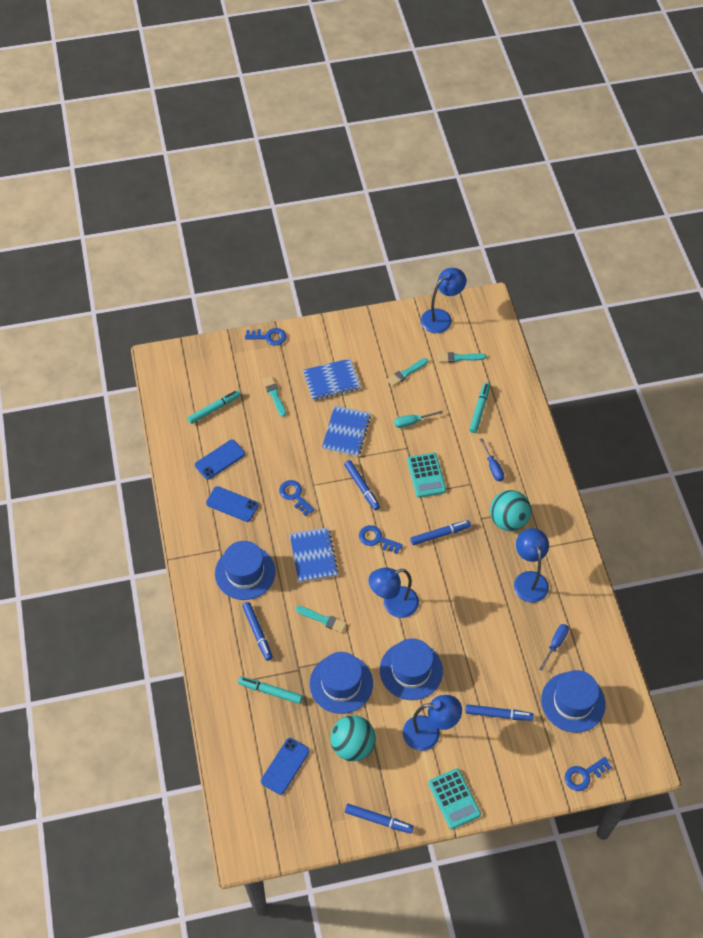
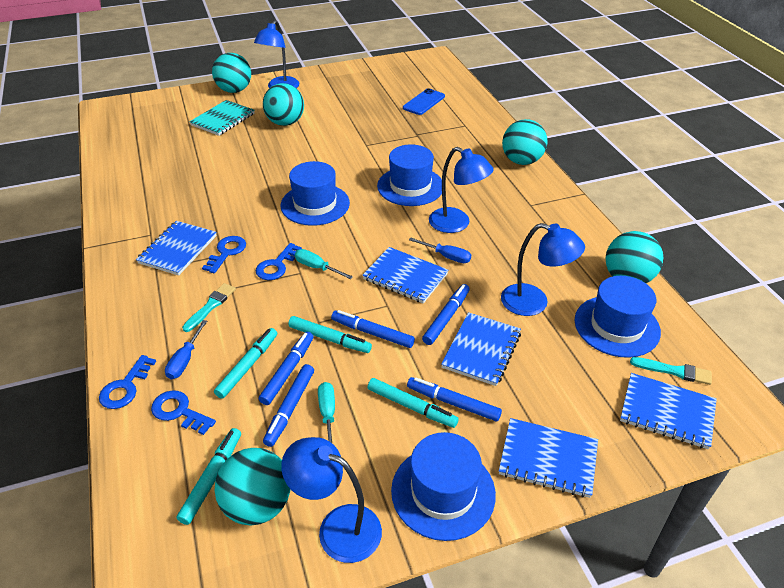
blue notebook: 3 -> 5
blue phone: 3 -> 1
turquoise ball: 2 -> 5
turquoise brush: 4 -> 2
turquoise calculator: 2 -> 0
turquoise marker: 3 -> 4
turquoise notebook: 0 -> 1
turquoise screwdriver: 1 -> 2

